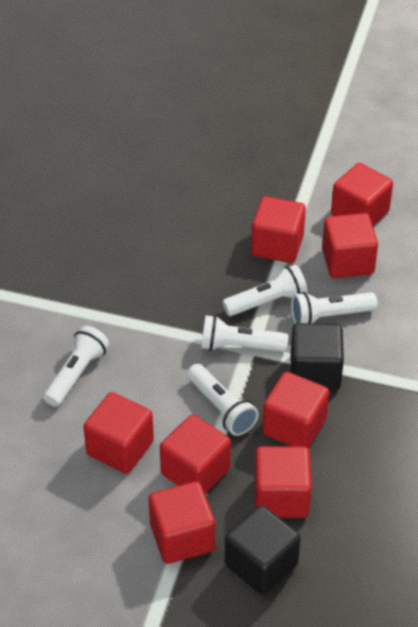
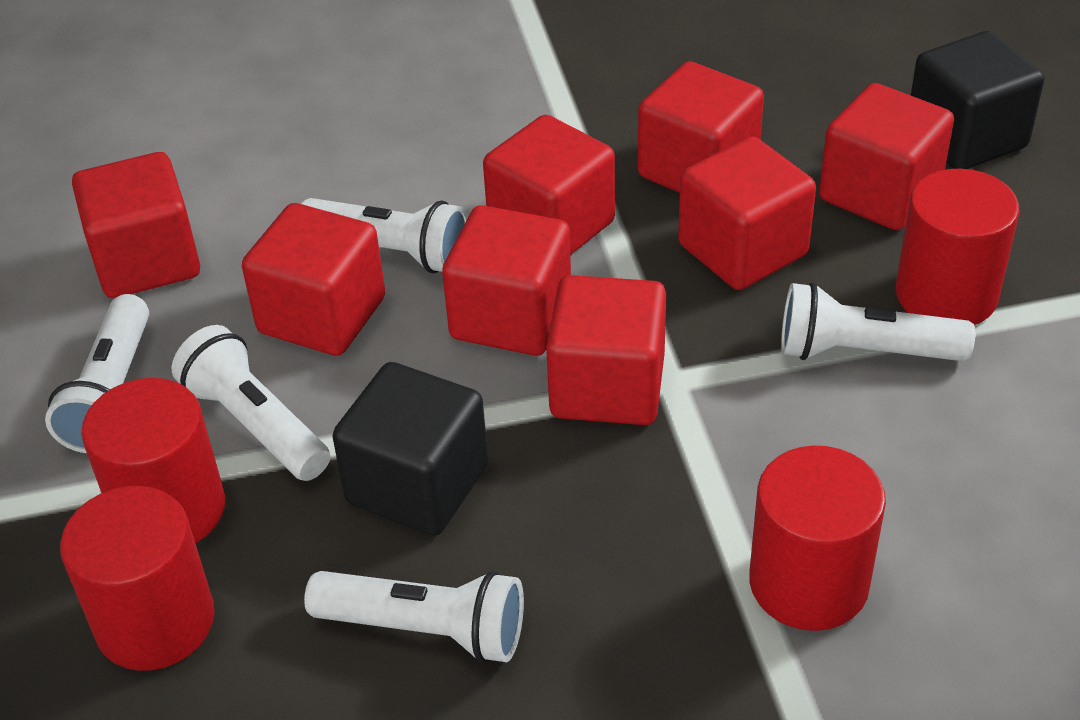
red cylinder: 0 -> 4

